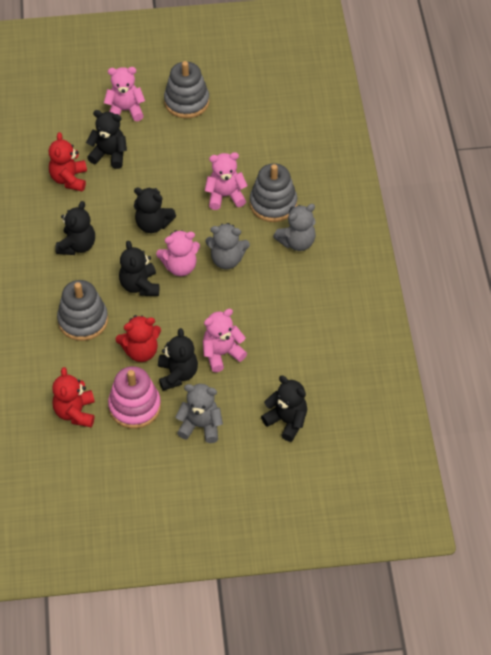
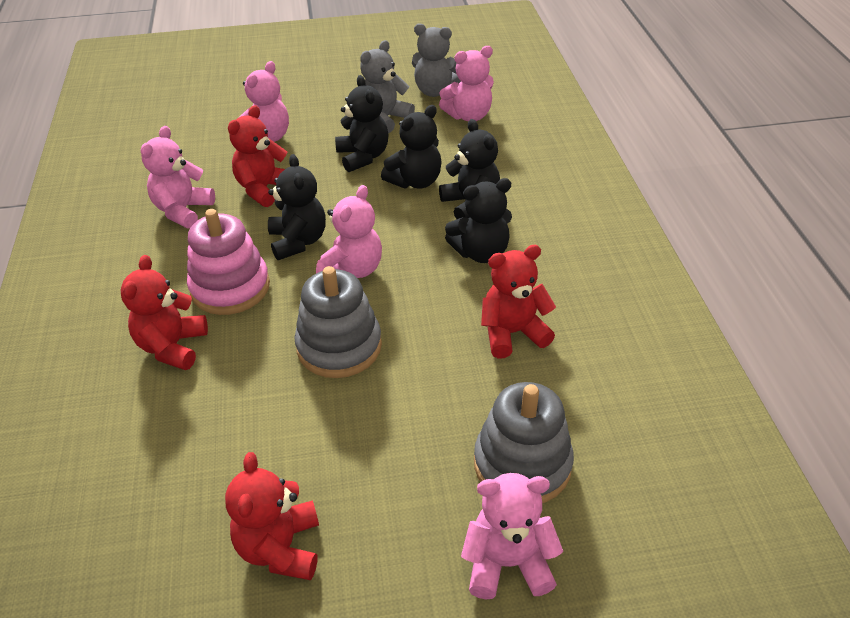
black teddy bear: 6 -> 5
grey stacking toy: 3 -> 2
grey teddy bear: 3 -> 2
pink teddy bear: 4 -> 5
red teddy bear: 3 -> 4

